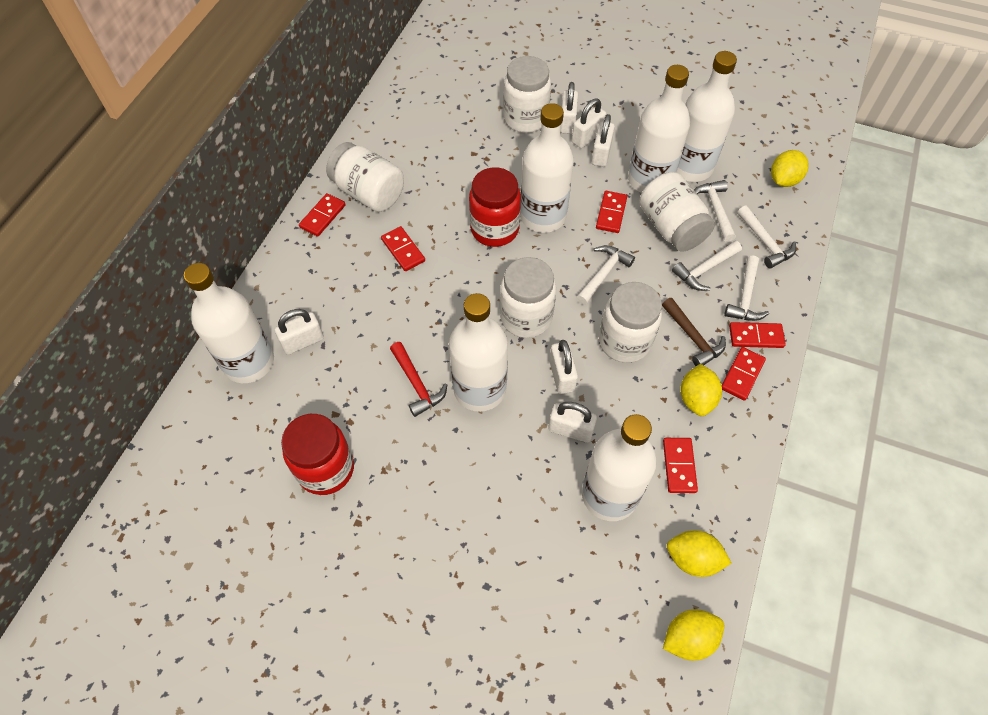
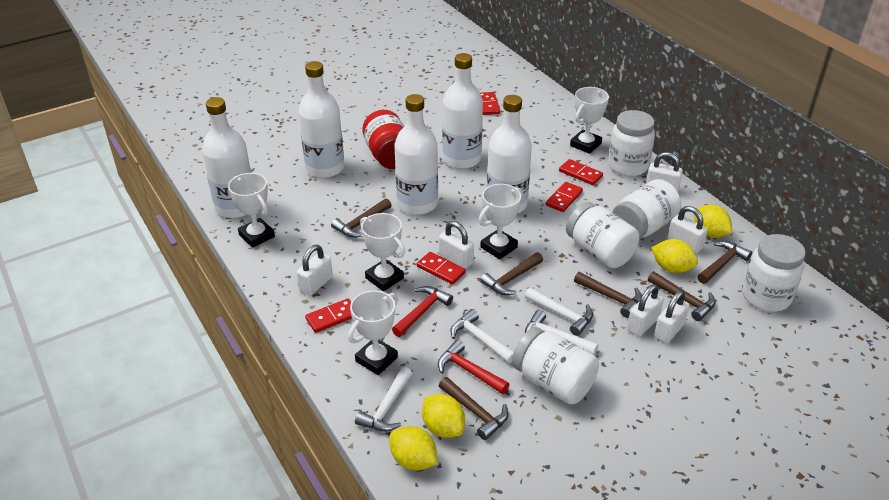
brown hammer: 1 -> 6
red domino: 6 -> 5
red hammer: 1 -> 2
red jar: 2 -> 1
white bottle: 6 -> 5
white hammer: 5 -> 4
white trophy: 0 -> 5

